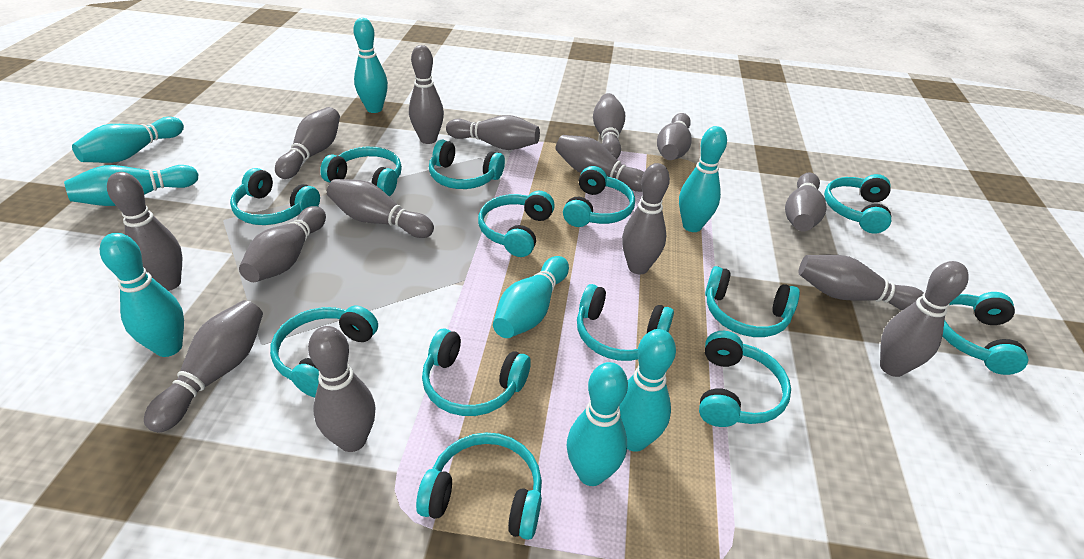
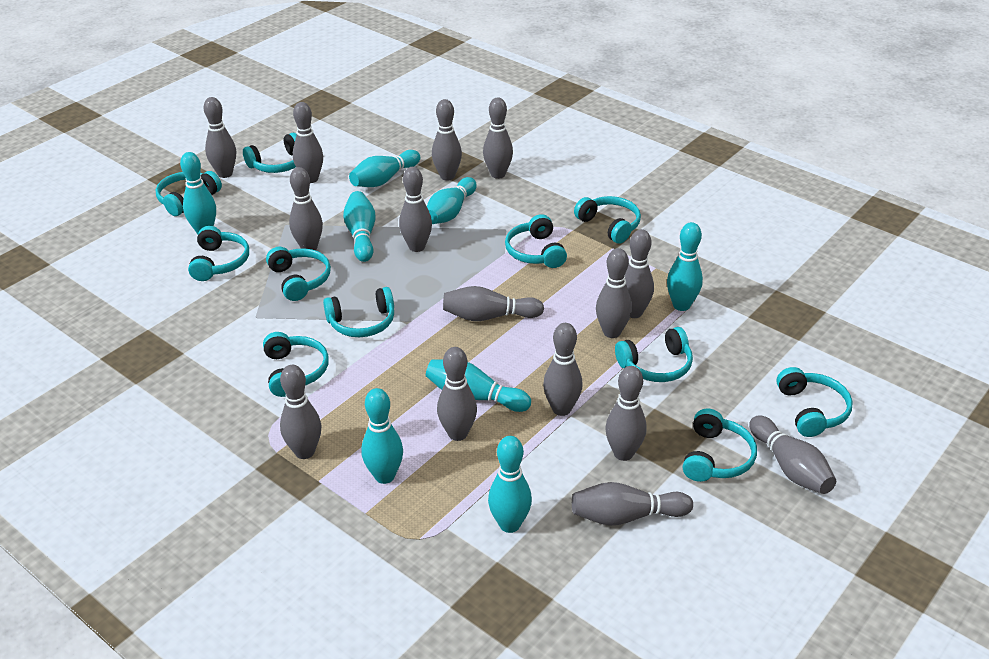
turquoise headphones: 13 -> 11

